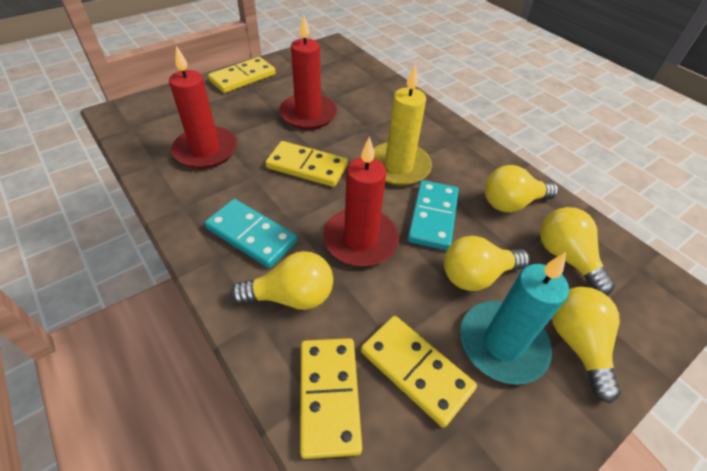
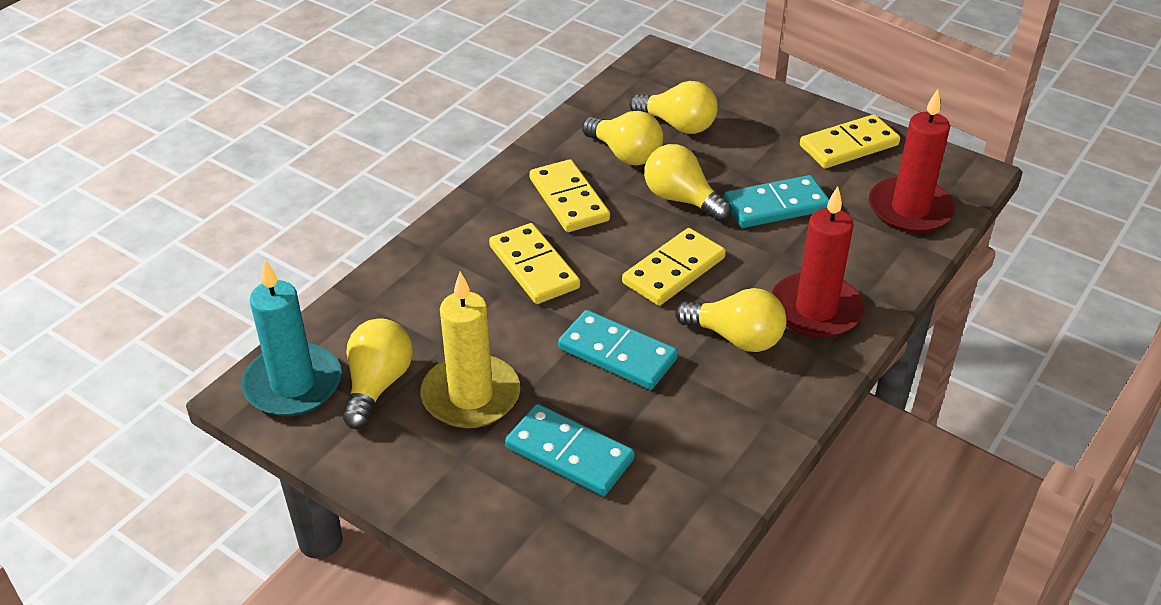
red candle: 3 -> 2
turquoise domino: 2 -> 3

